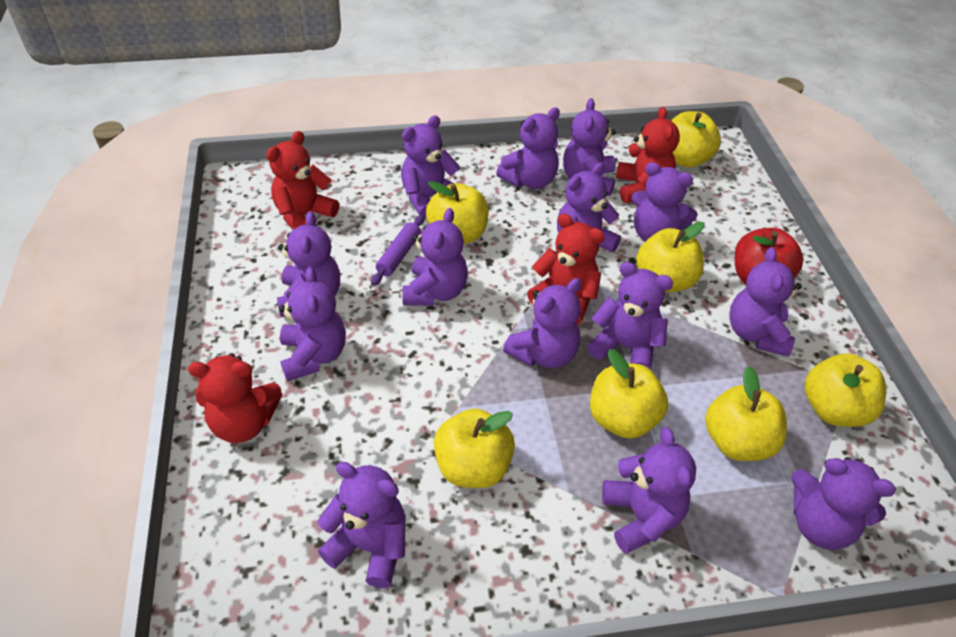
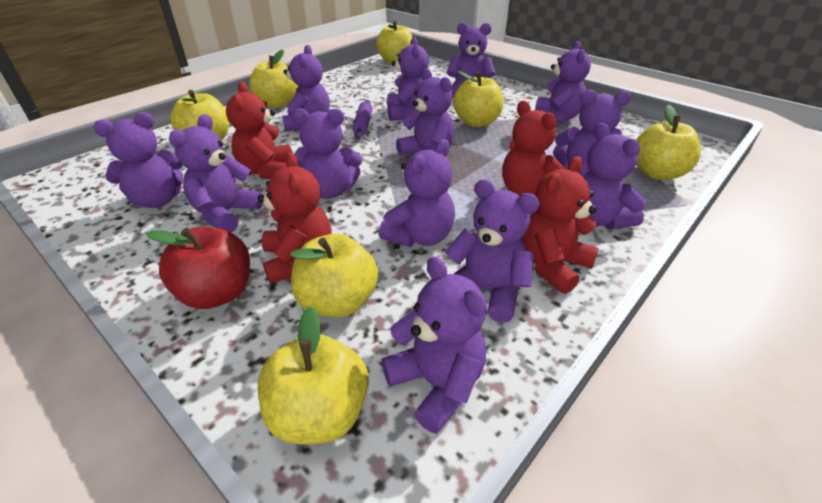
purple teddy bear: 14 -> 13

